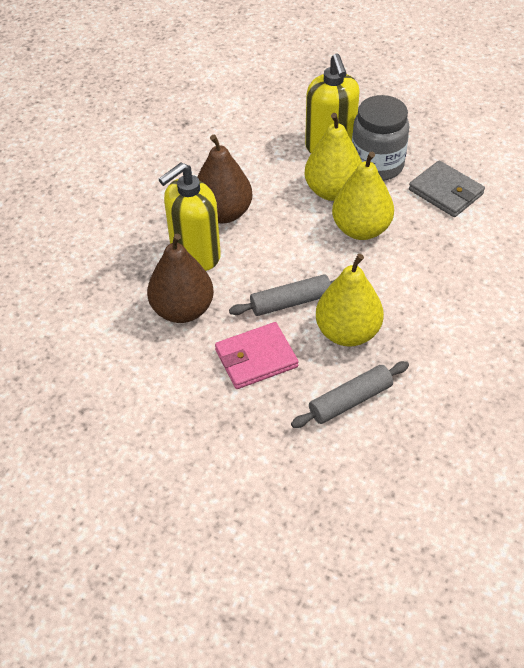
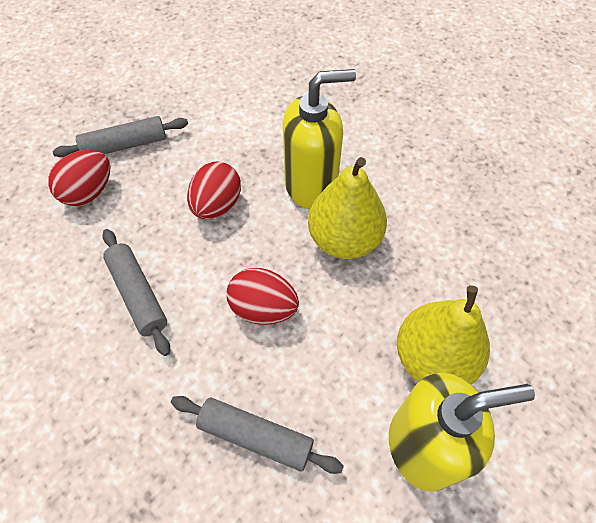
brown pear: 2 -> 0
grey jar: 1 -> 0
grey rolling pin: 2 -> 3
grey wallet: 1 -> 0
pink wallet: 1 -> 0
red egg: 0 -> 3
yellow pear: 3 -> 2

